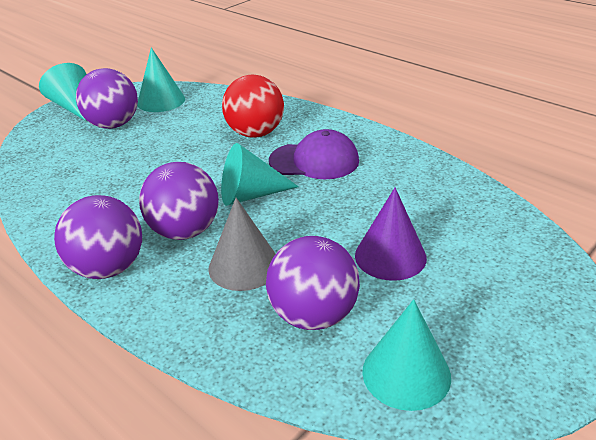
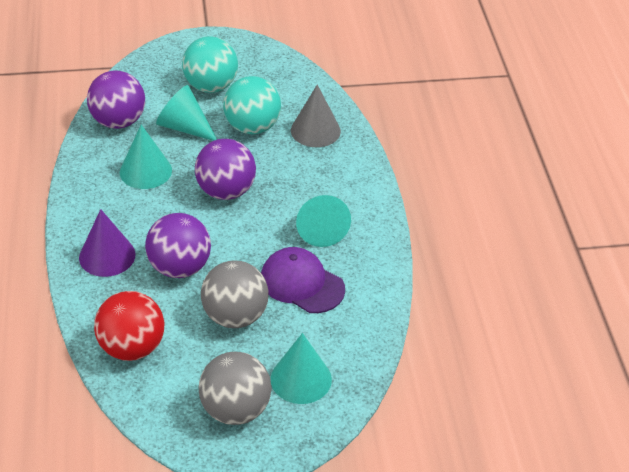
grey ball: 0 -> 2
purple ball: 4 -> 3
turquoise ball: 0 -> 2

